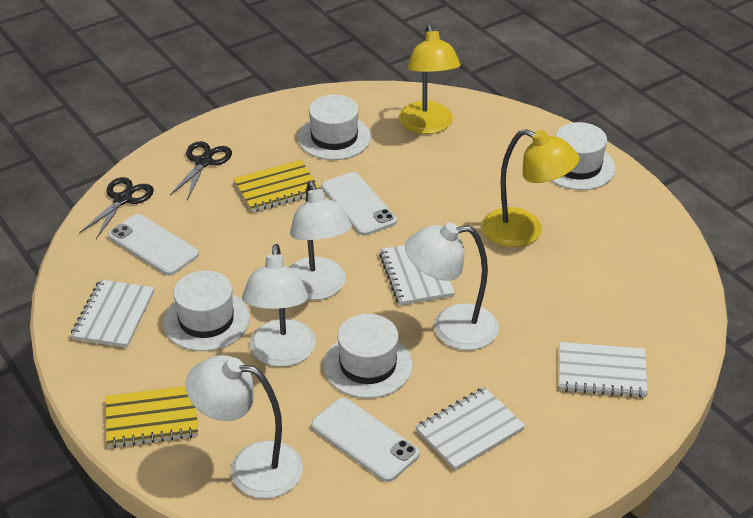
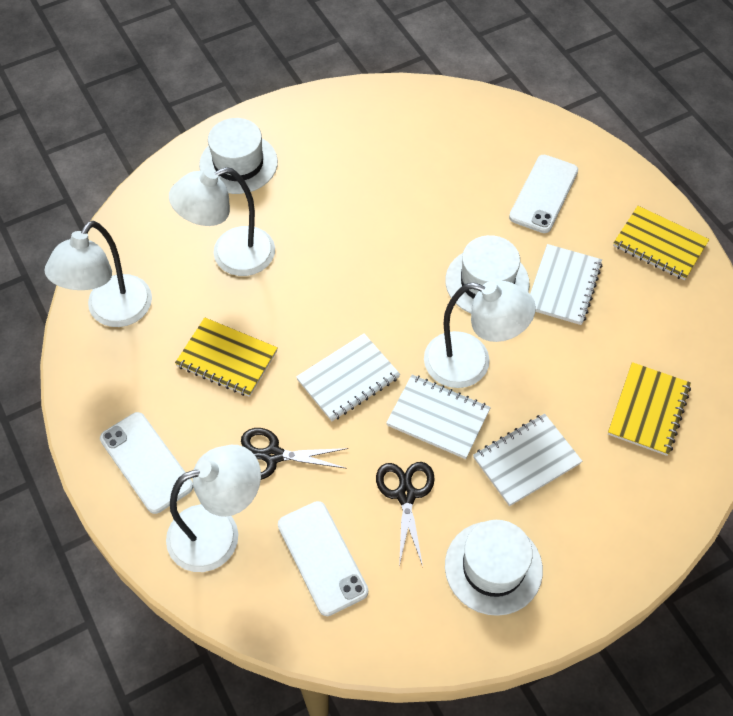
white hat: 4 -> 3
yellow lamp: 2 -> 0
yellow notebook: 2 -> 3

